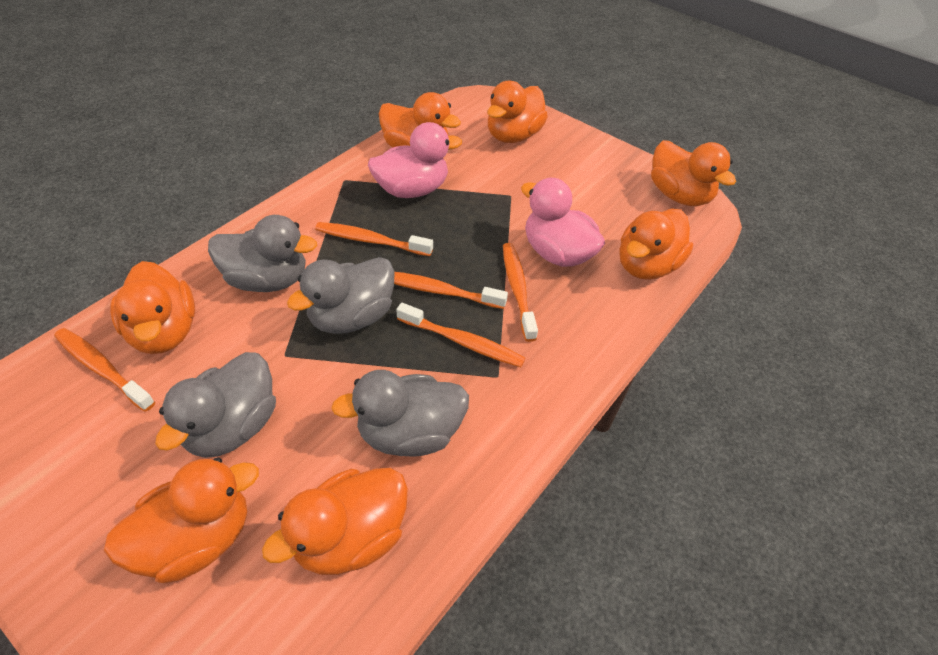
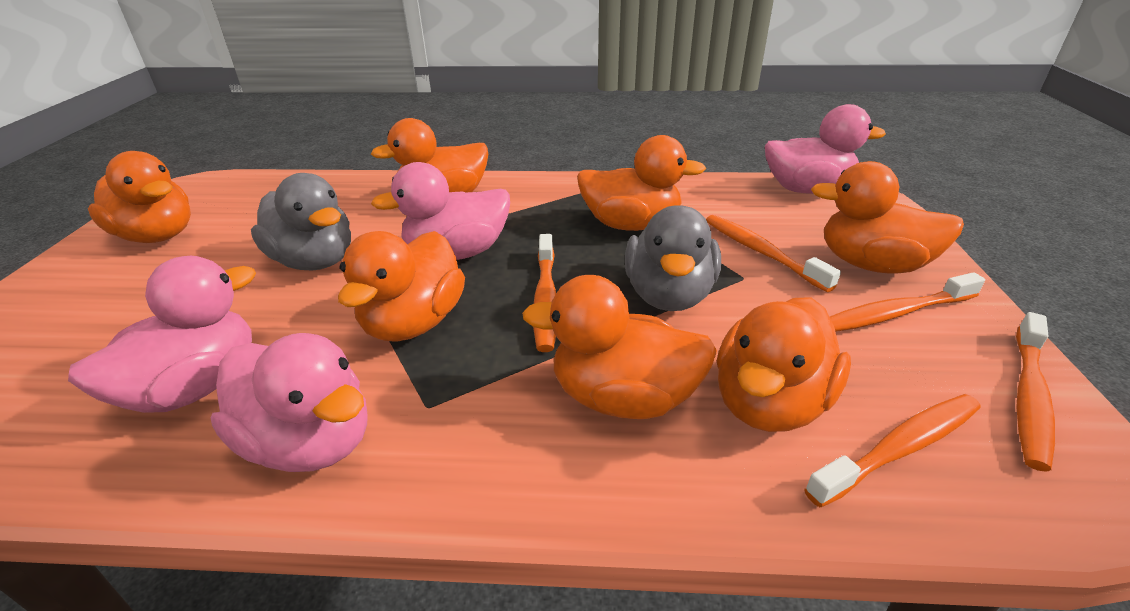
grey duck: 4 -> 2
pink duck: 2 -> 4

